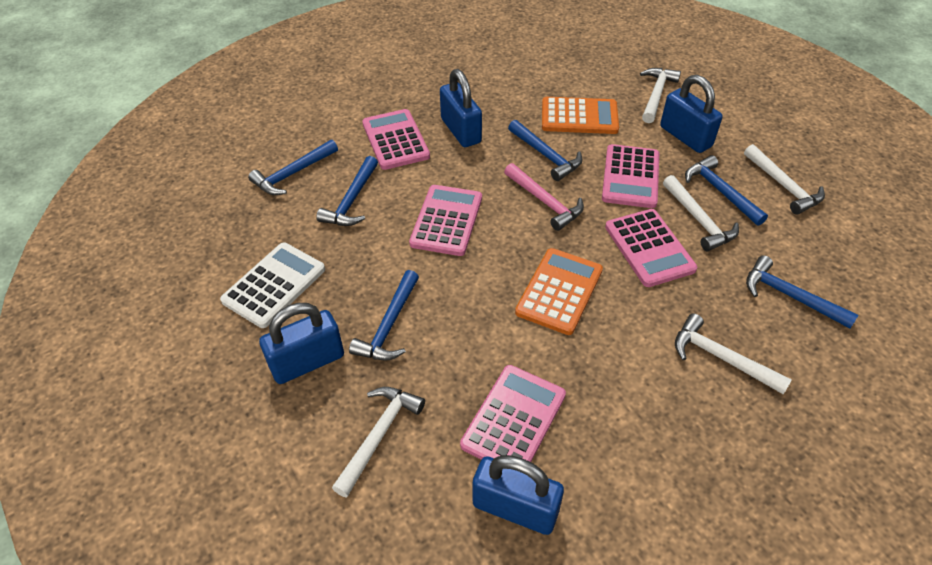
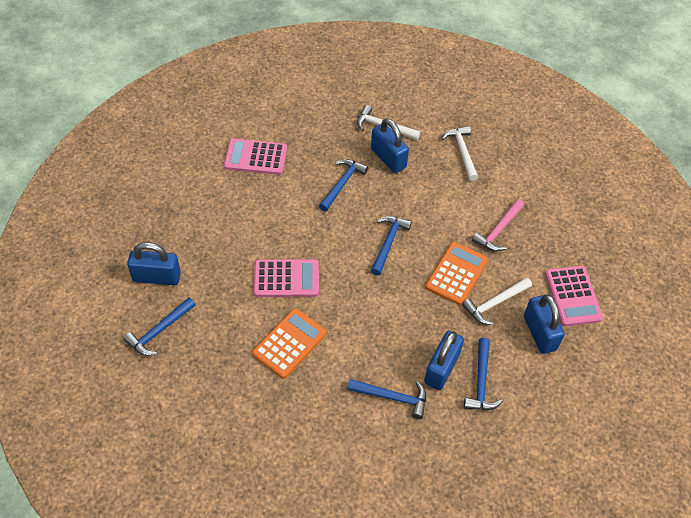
blue hammer: 6 -> 5
pink calculator: 5 -> 3
white calculator: 1 -> 0
white hammer: 5 -> 3

